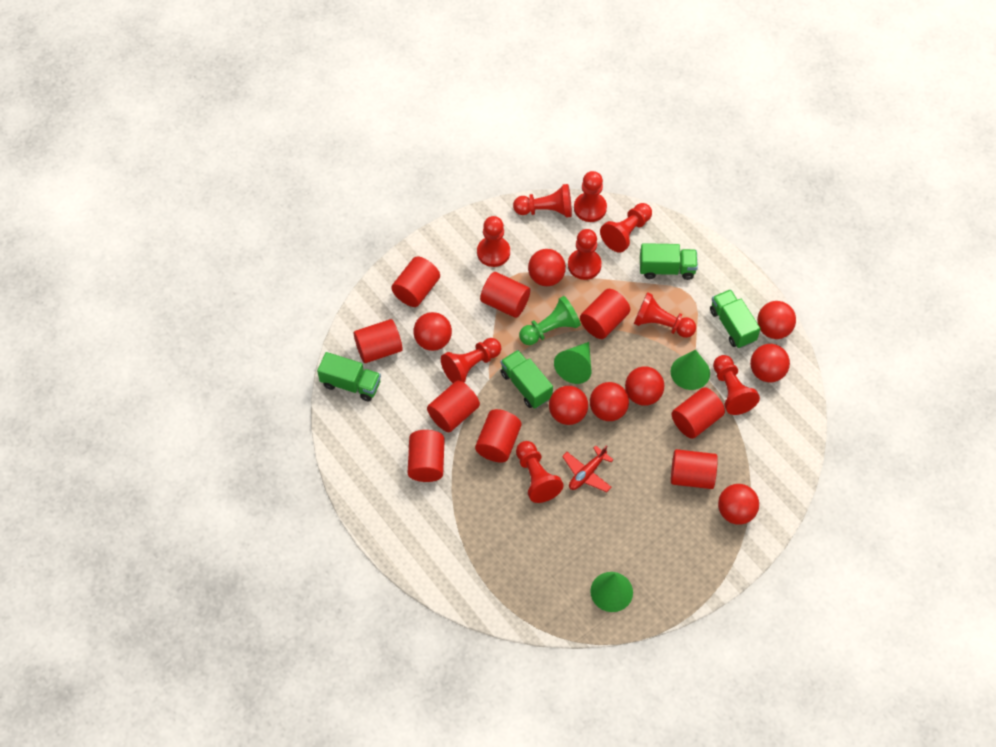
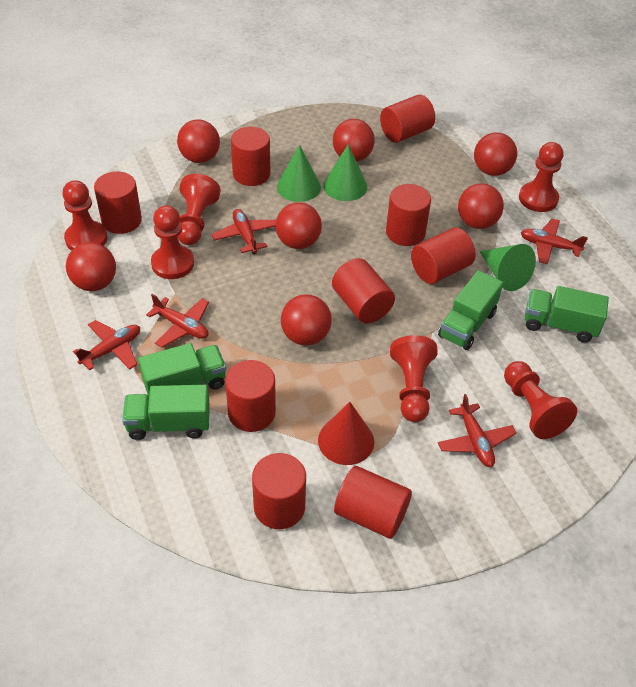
green pawn: 1 -> 0
red ball: 8 -> 7
red cone: 0 -> 1
red pawn: 9 -> 6
red plane: 1 -> 5

